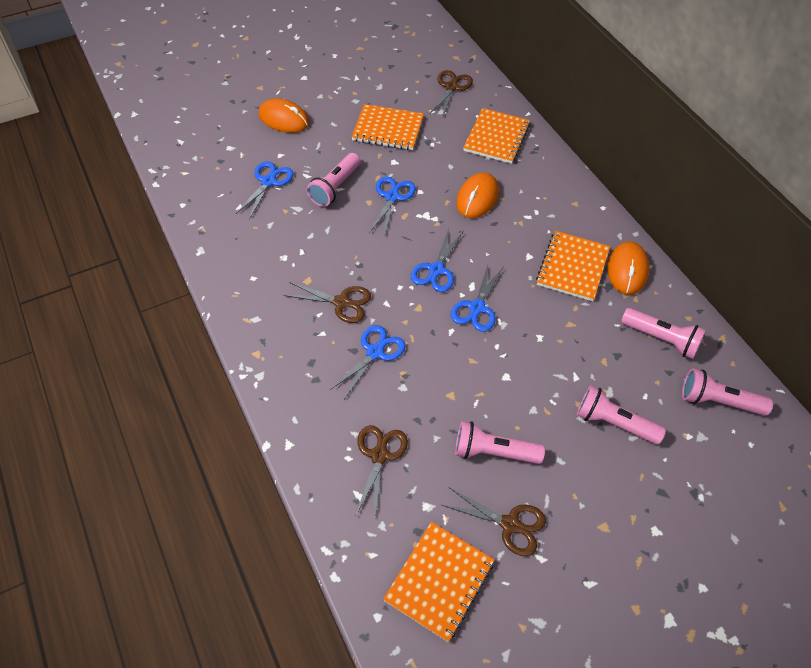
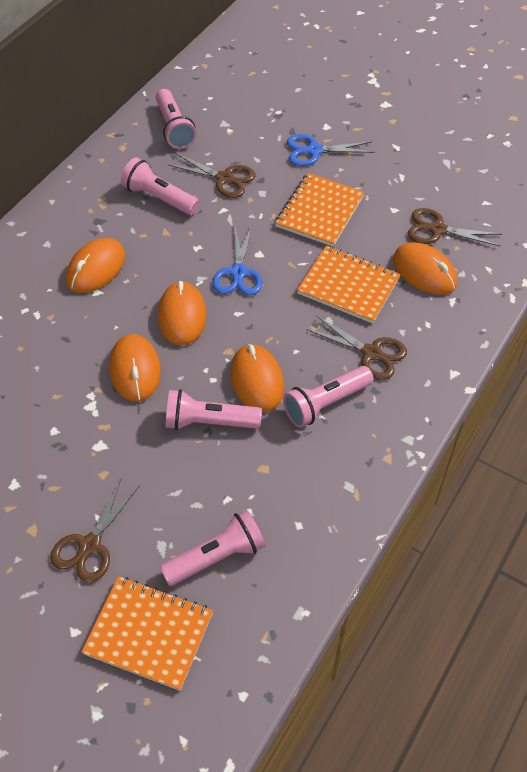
blue scissors: 5 -> 2
orange mouse: 3 -> 5
orange notebook: 4 -> 3

